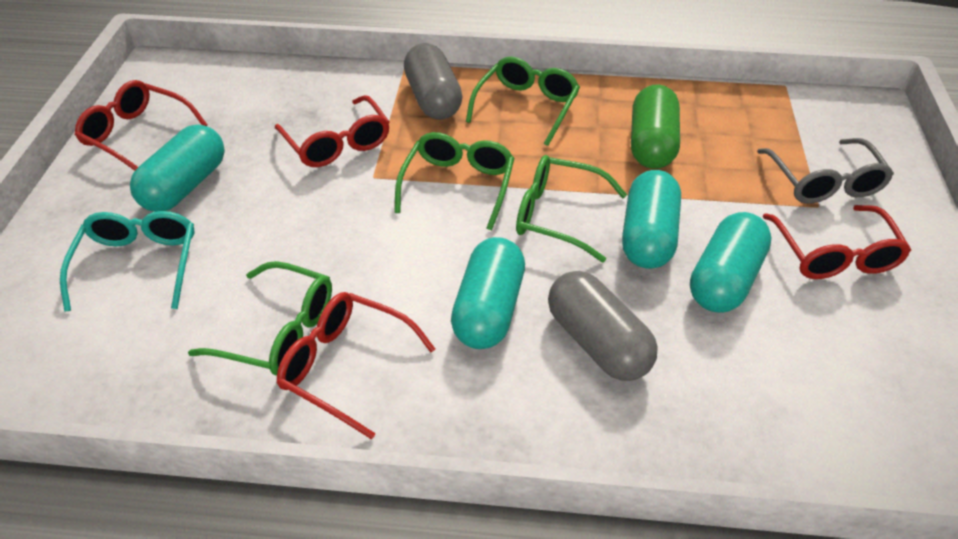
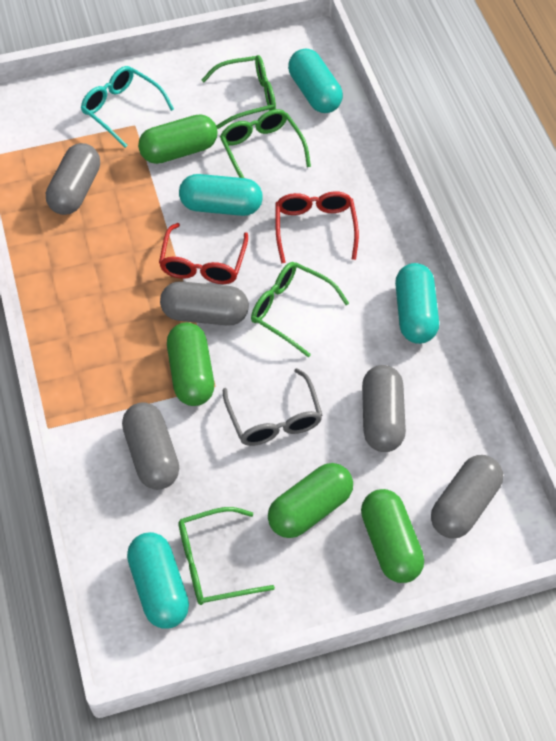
green capsule: 1 -> 4
grey capsule: 2 -> 5
red glasses: 4 -> 2

